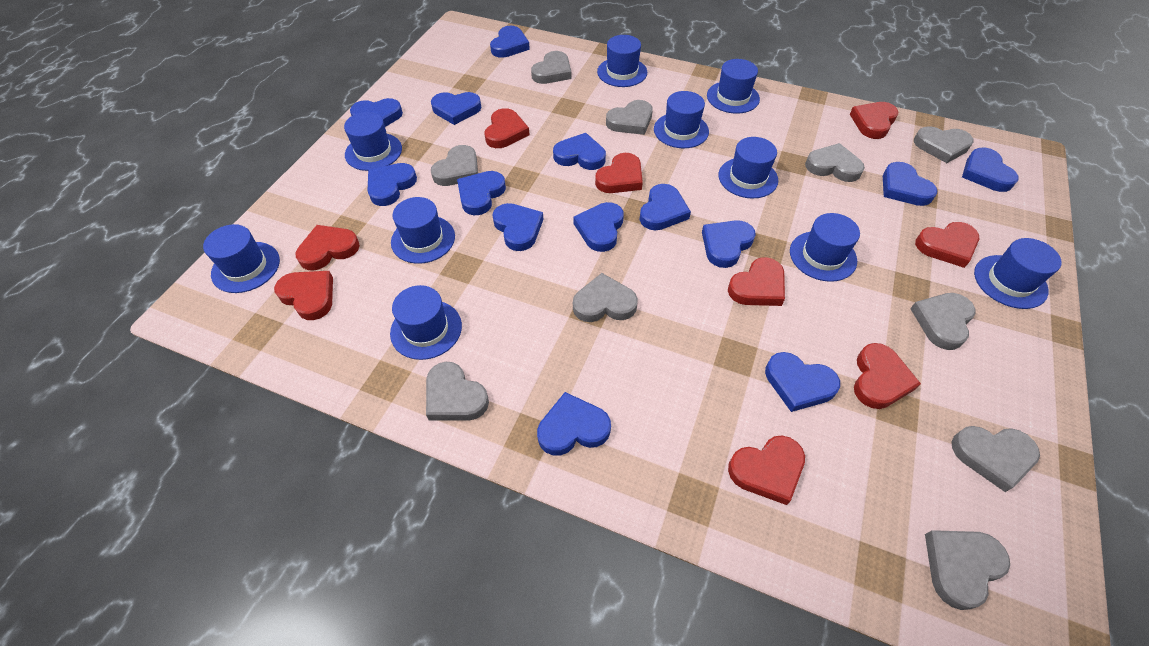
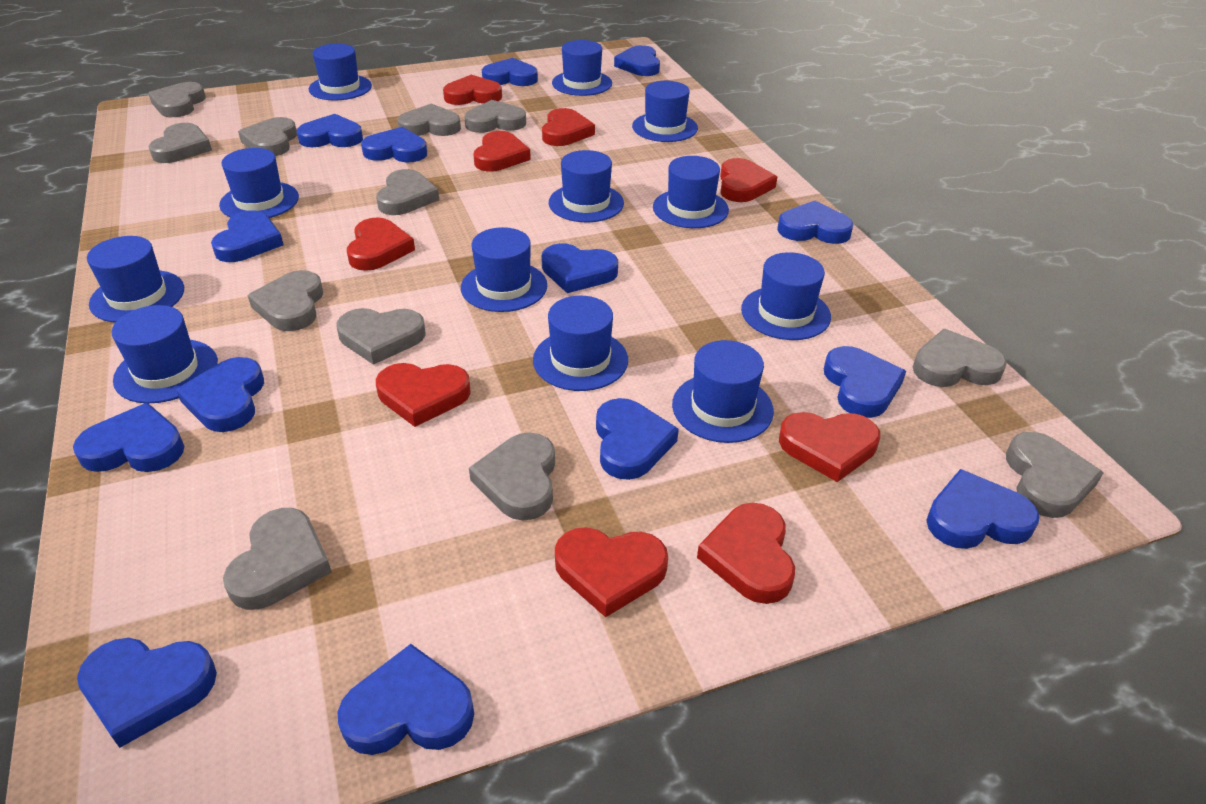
blue hat: 10 -> 12
grey heart: 10 -> 12

